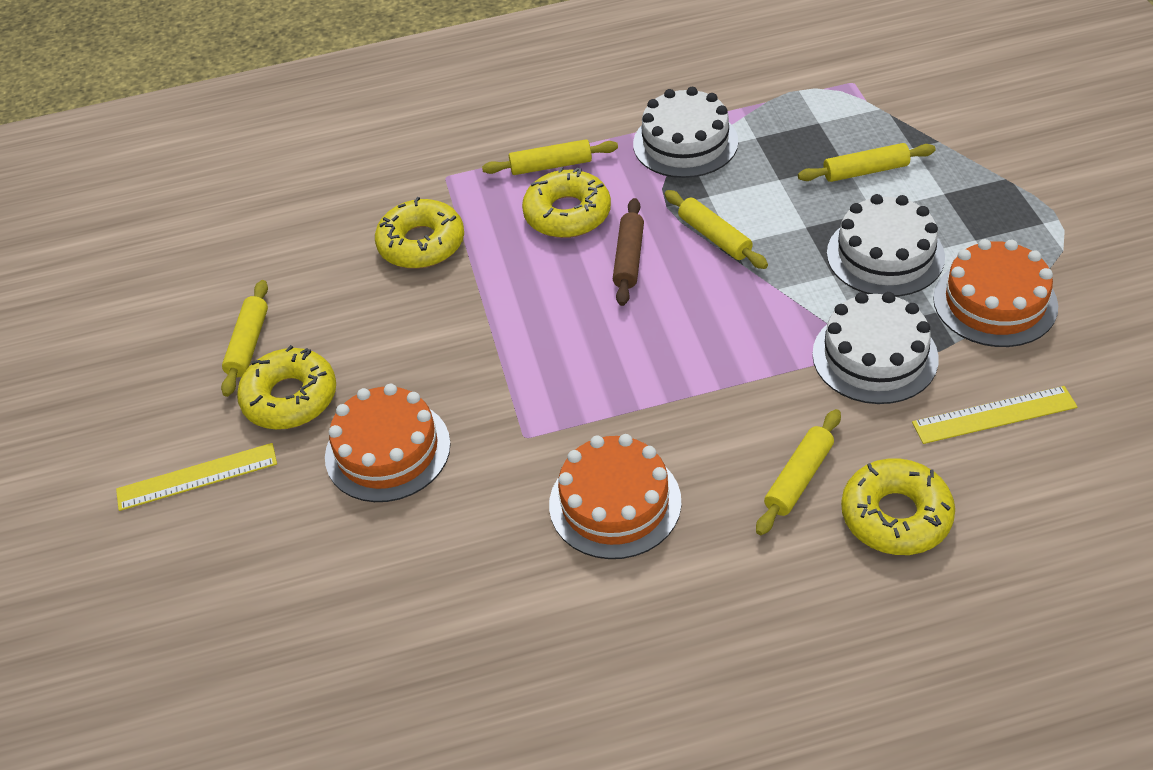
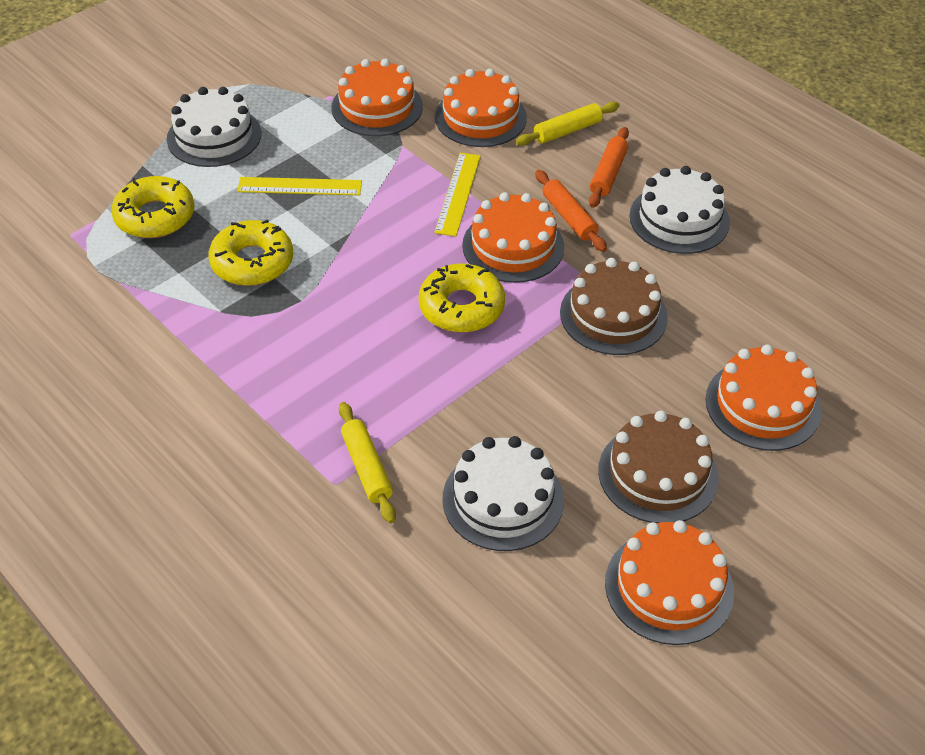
brown cake: 0 -> 2
brown rolling pin: 1 -> 0
orange cake: 3 -> 5
orange rolling pin: 0 -> 2
yellow donut: 4 -> 3
yellow rolling pin: 5 -> 2

